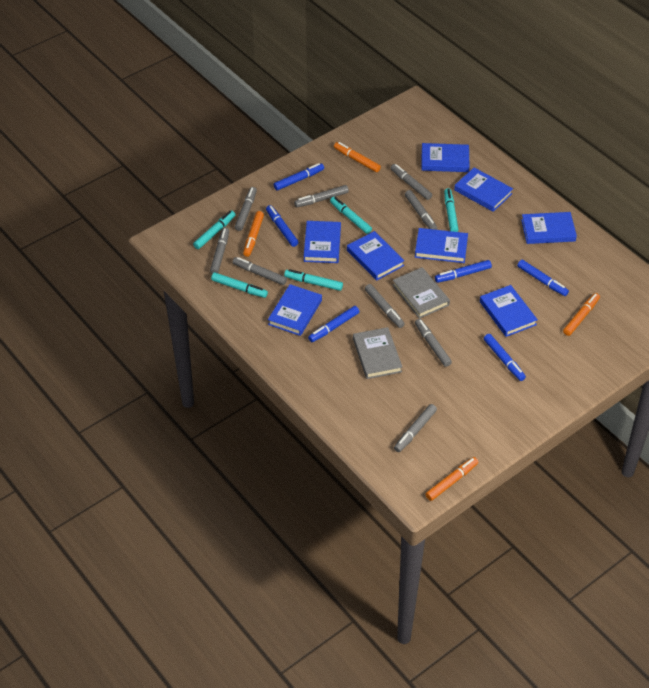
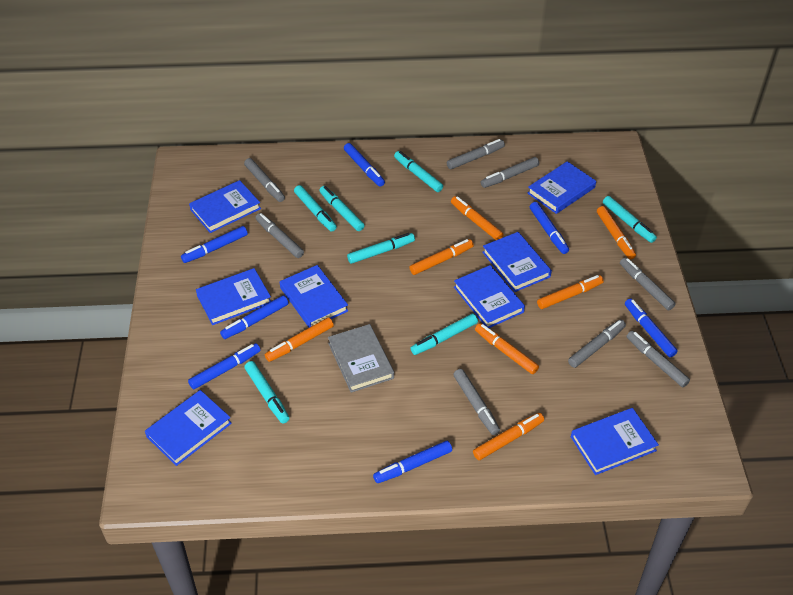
blue marker: 6 -> 7
grey book: 2 -> 1
grey marker: 9 -> 8
orange marker: 4 -> 7
turquoise marker: 5 -> 7

